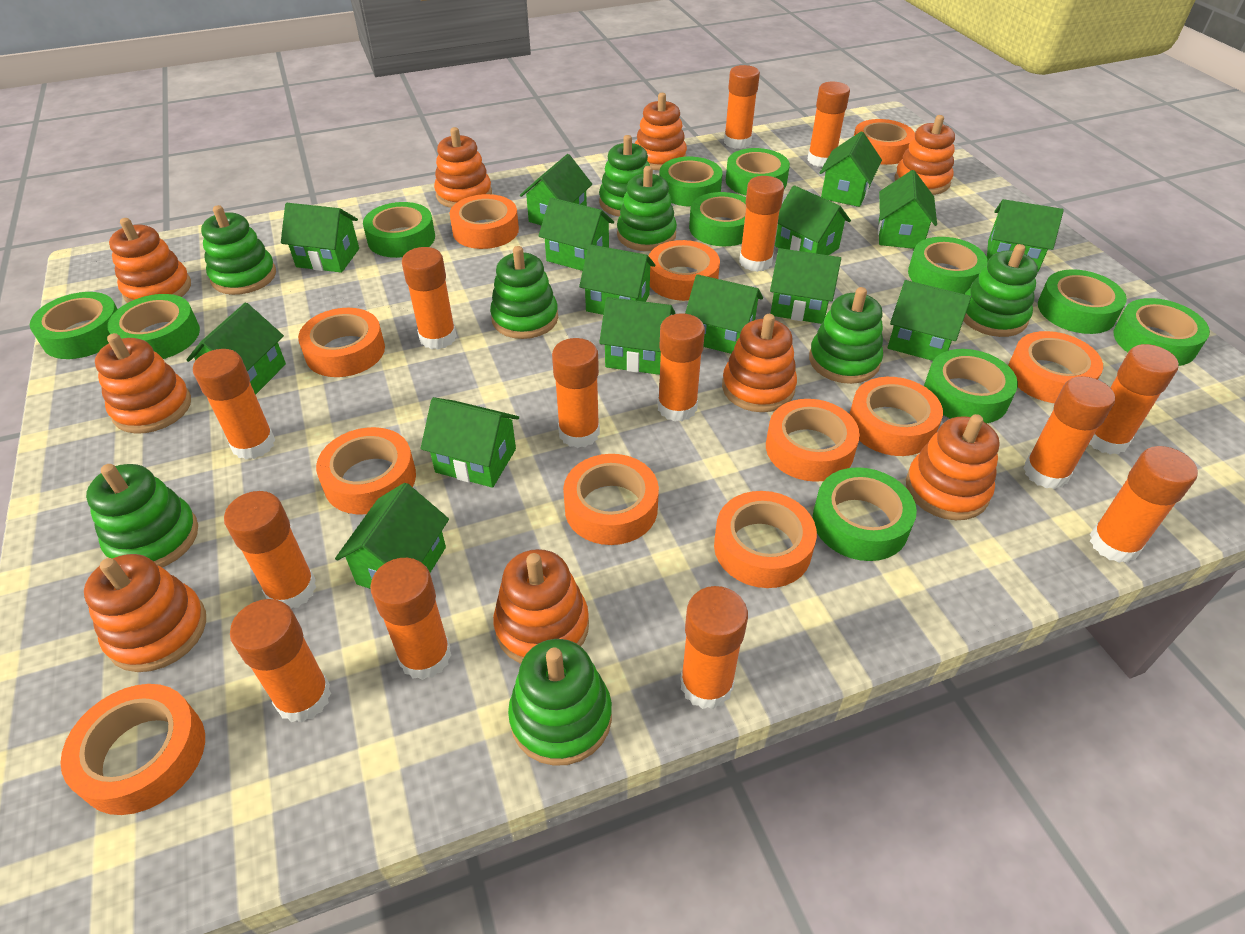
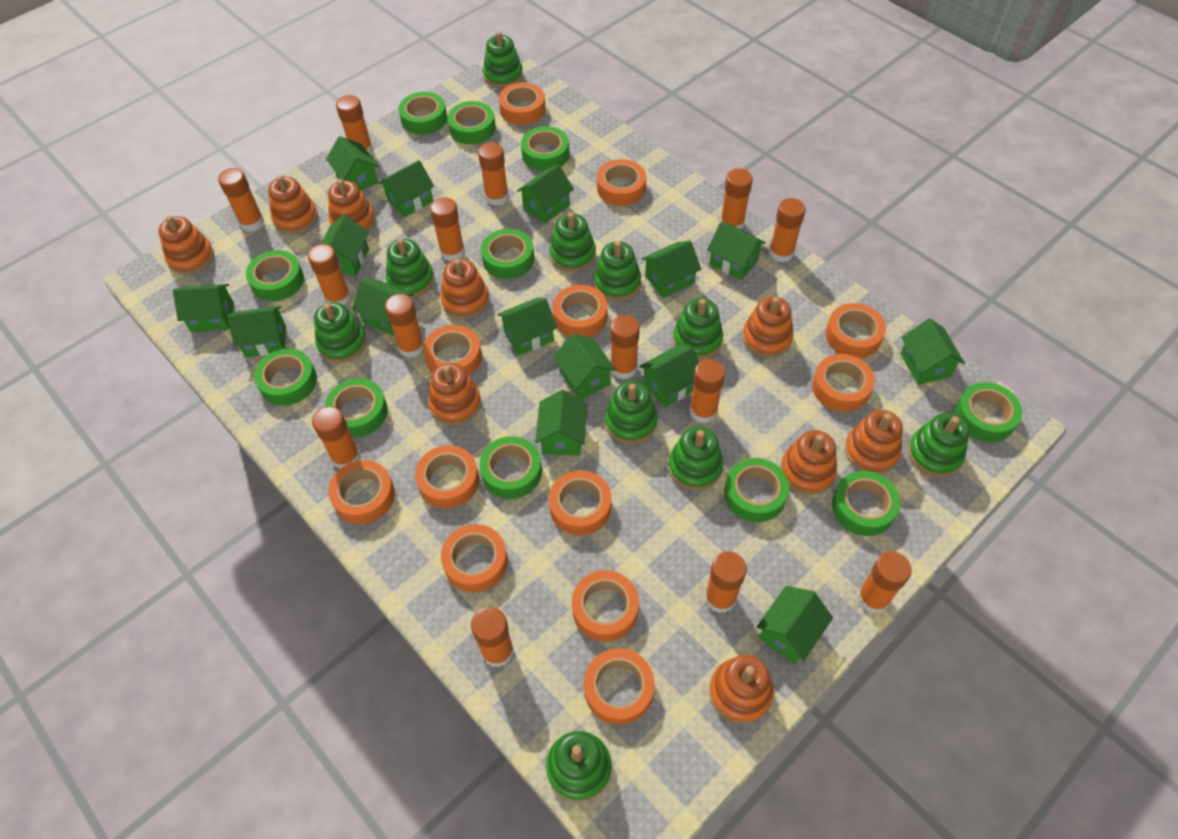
green stacking toy: 8 -> 10
orange tape: 11 -> 12

